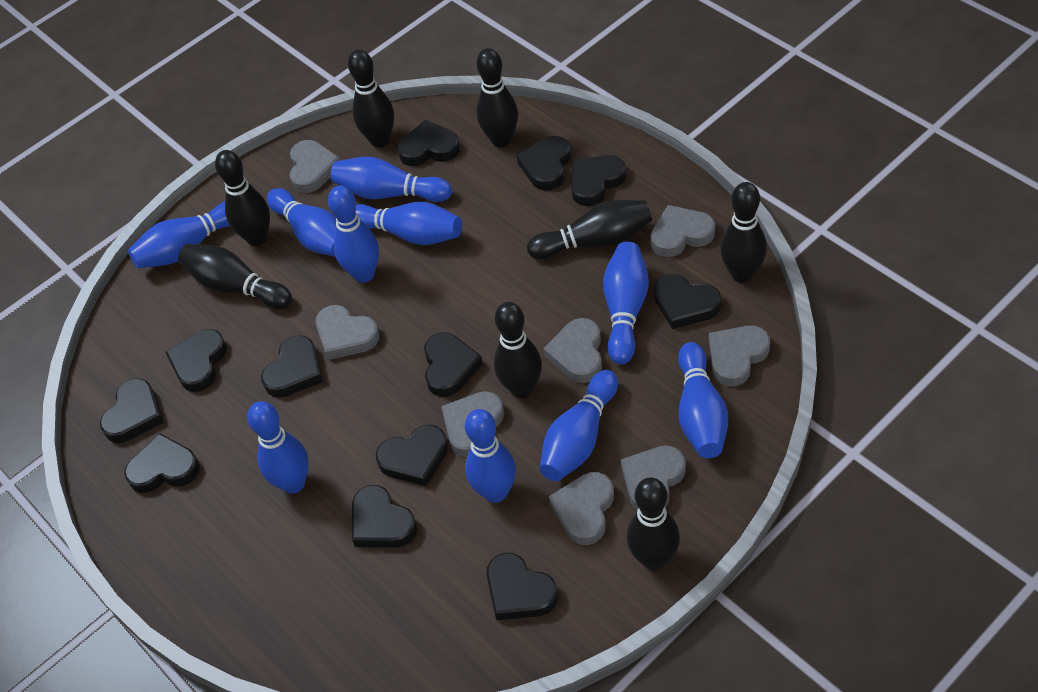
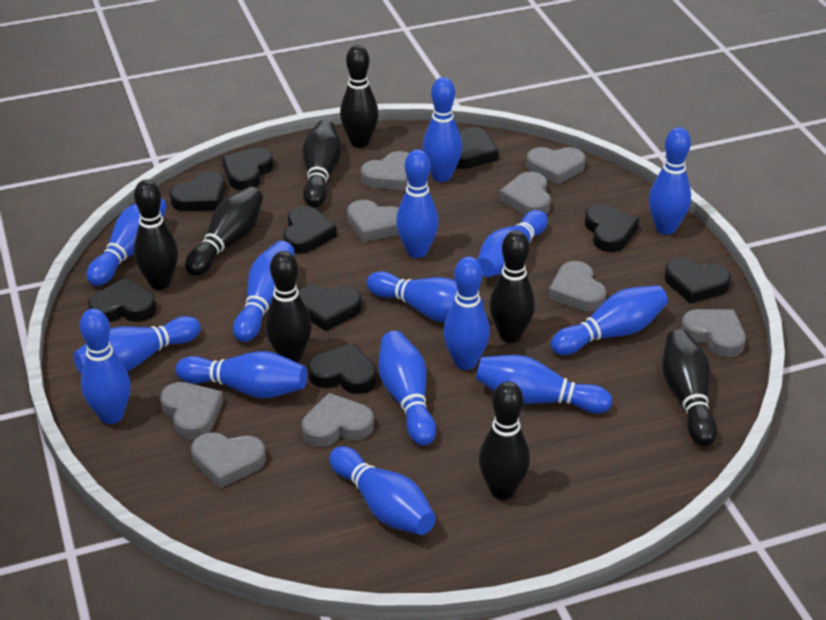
black heart: 12 -> 9
blue bowling pin: 10 -> 15
grey heart: 8 -> 9

